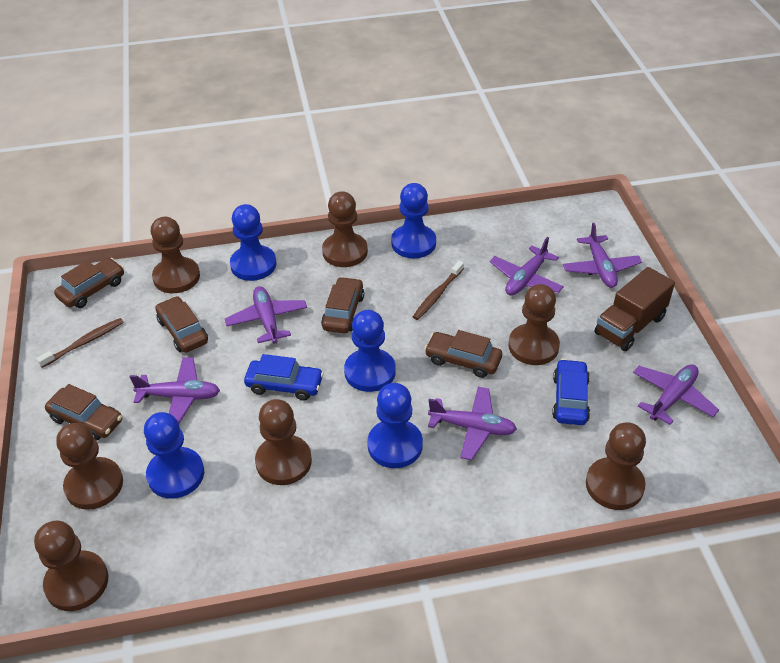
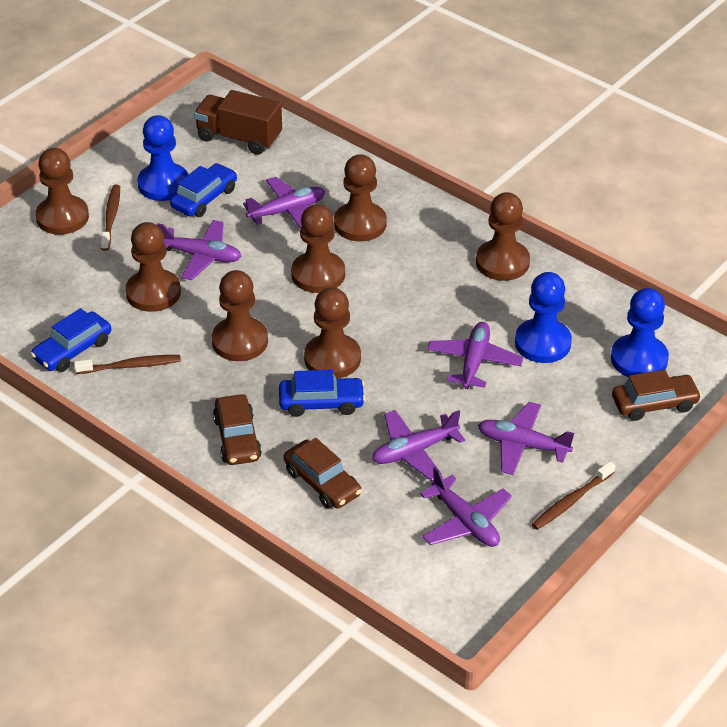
blue car: 2 -> 3
blue pawn: 5 -> 3
brown car: 5 -> 3
brown toothbrush: 2 -> 3

